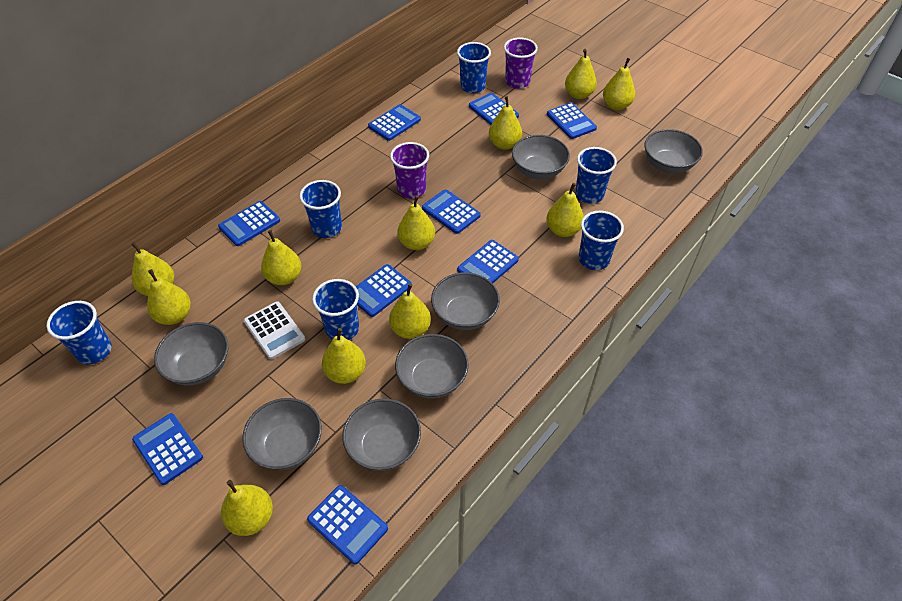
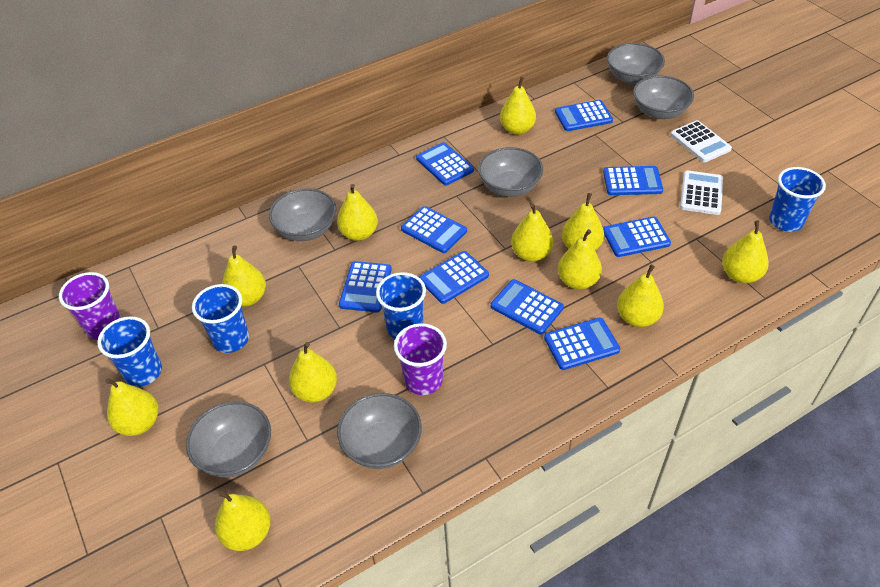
blue cup: 6 -> 4
grey bowl: 7 -> 6
white calculator: 1 -> 2

